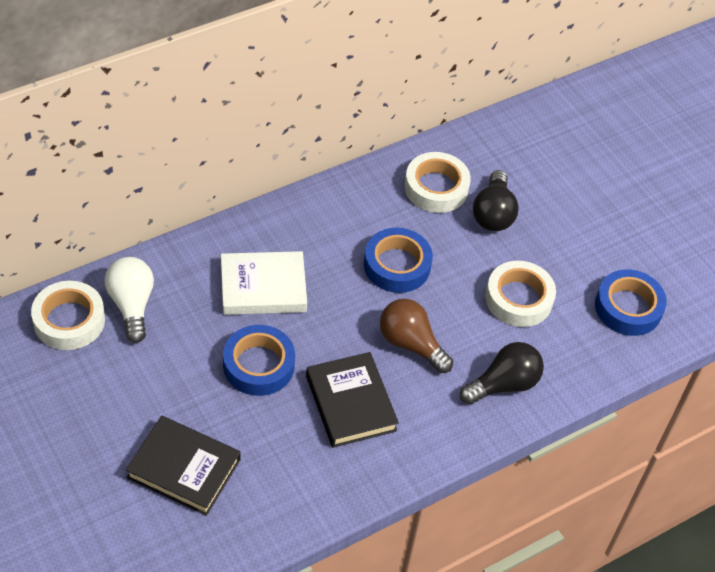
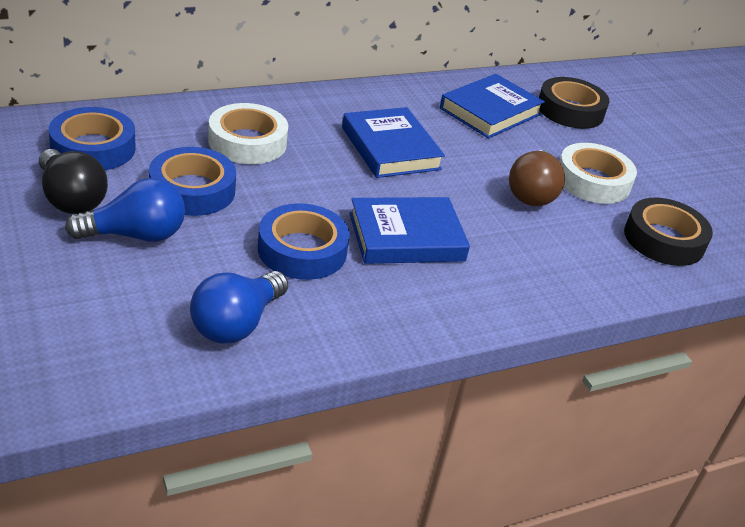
black book: 2 -> 0
black light bulb: 2 -> 1
black tape: 0 -> 2
blue book: 0 -> 3
blue light bulb: 0 -> 2
white book: 1 -> 0
white light bulb: 1 -> 0
white tape: 3 -> 2

